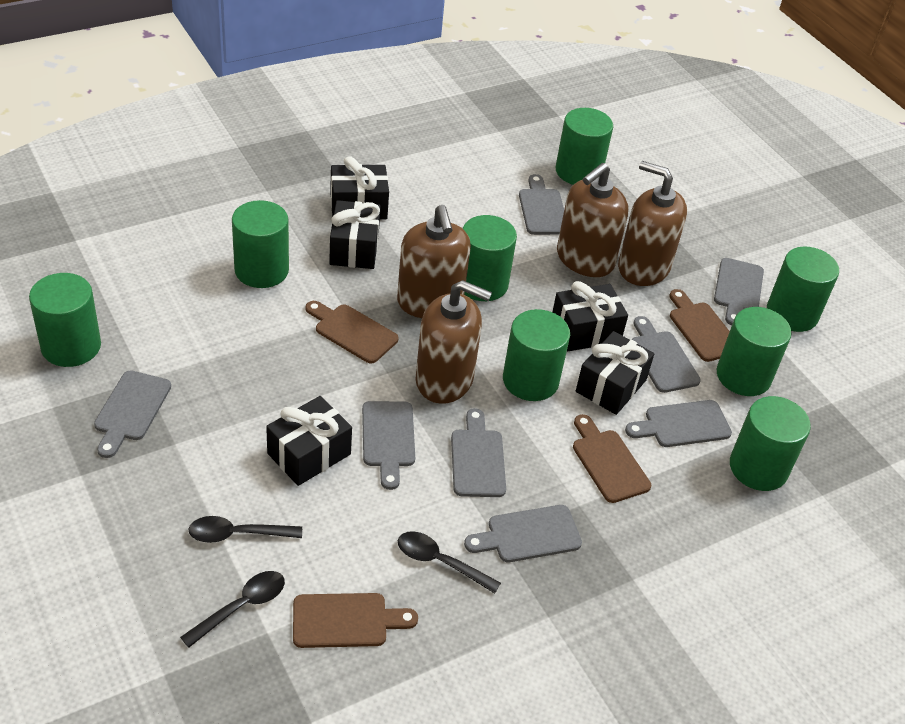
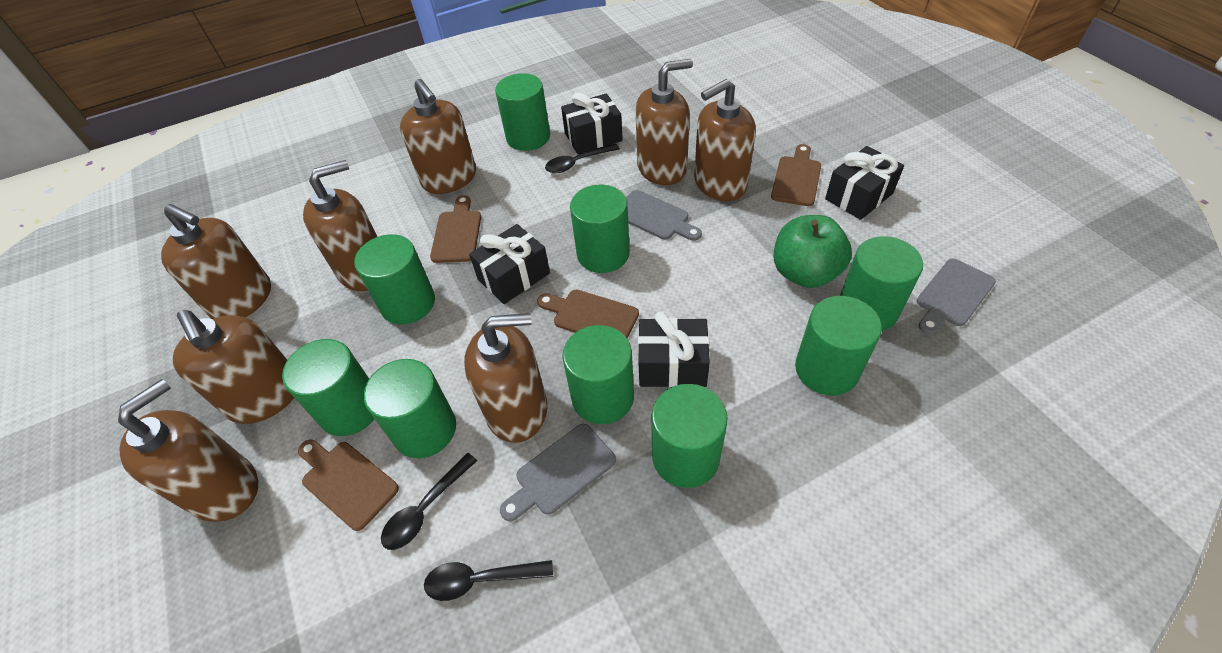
black gift: 5 -> 4
brown soap dispenser: 4 -> 8
green apple: 0 -> 1
green cylinder: 8 -> 9
grey cutting board: 8 -> 3

